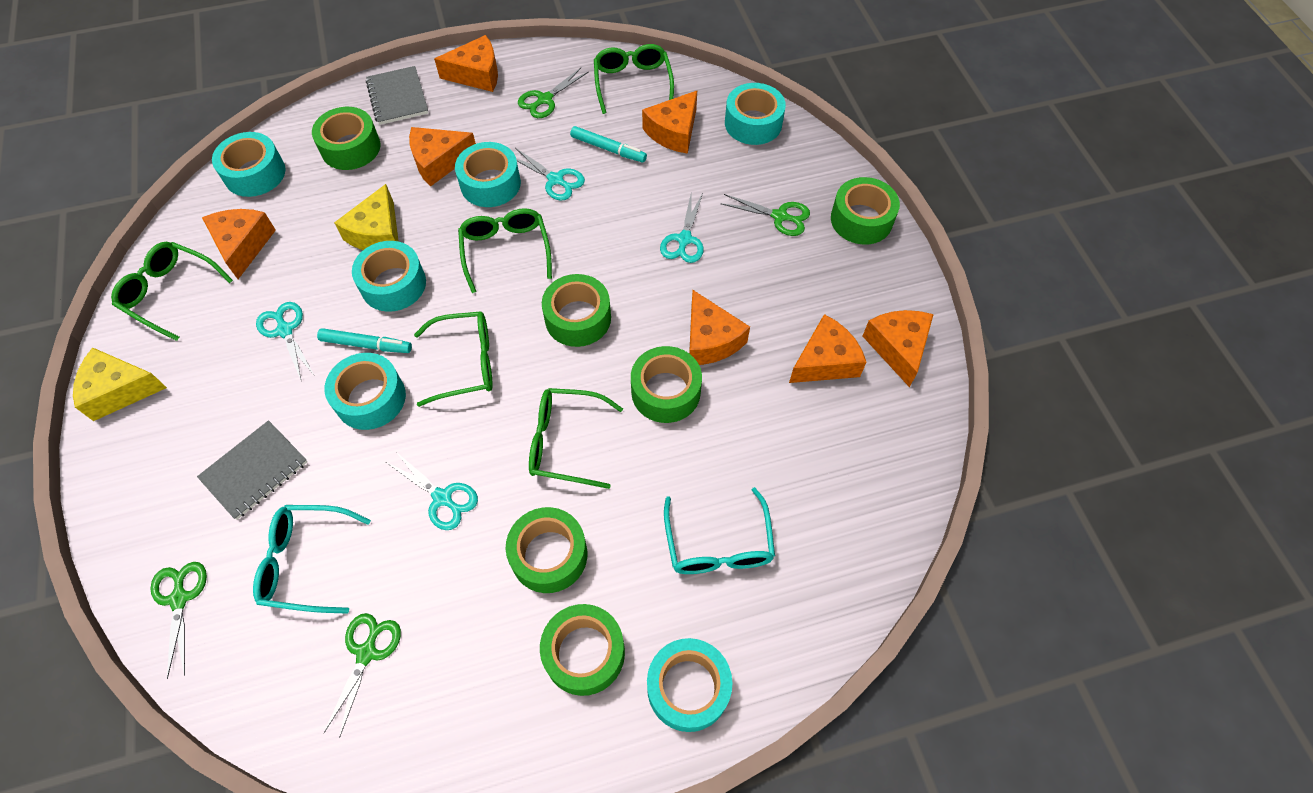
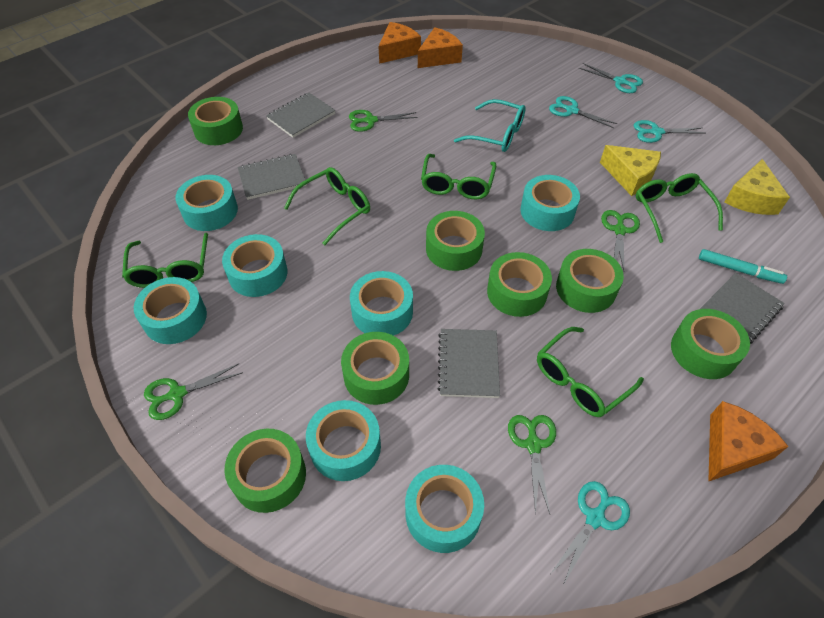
green tape: 6 -> 7
grey notebook: 2 -> 4
orange cheese: 7 -> 3
turquoise glasses: 2 -> 1
turquoise marker: 2 -> 1
turquoise tape: 6 -> 7

